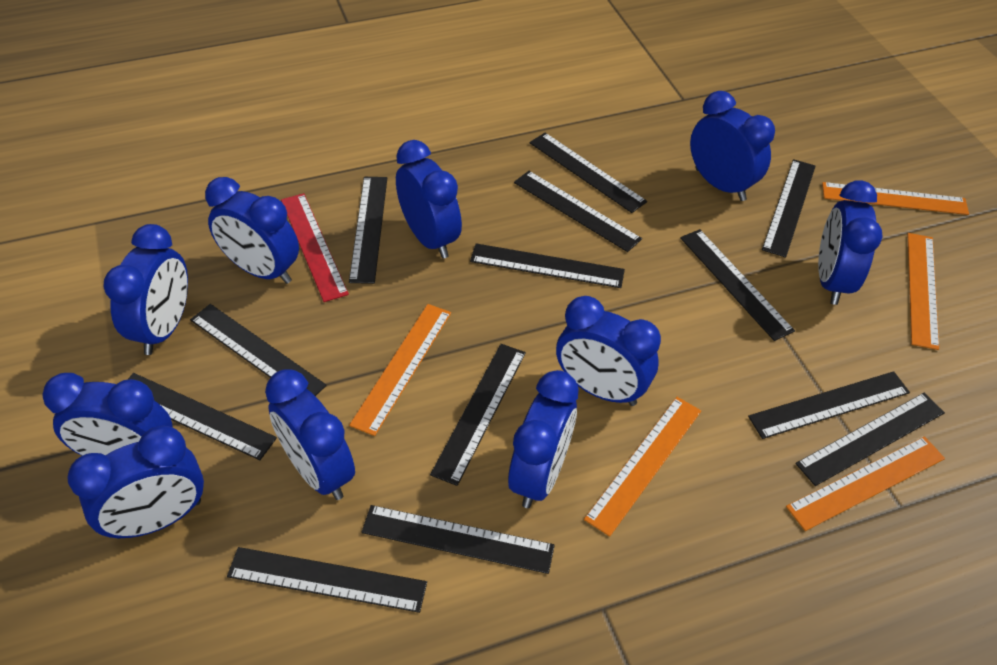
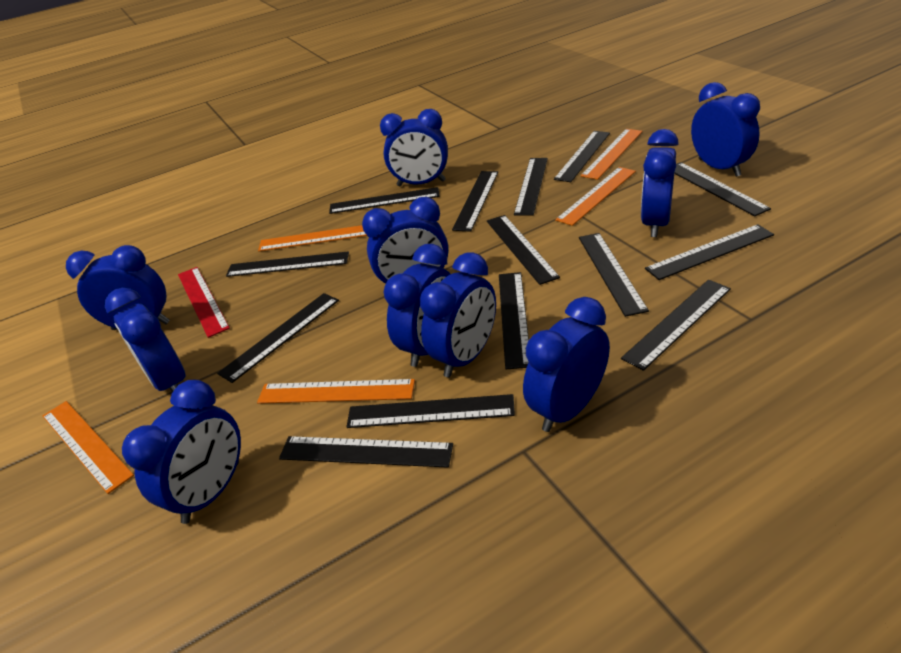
black ruler: 13 -> 14

